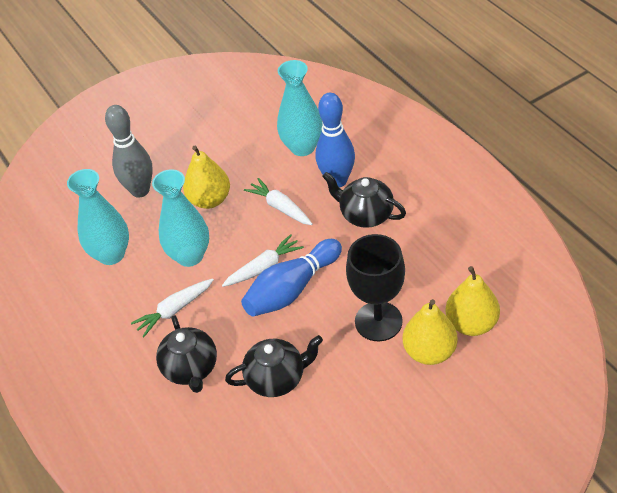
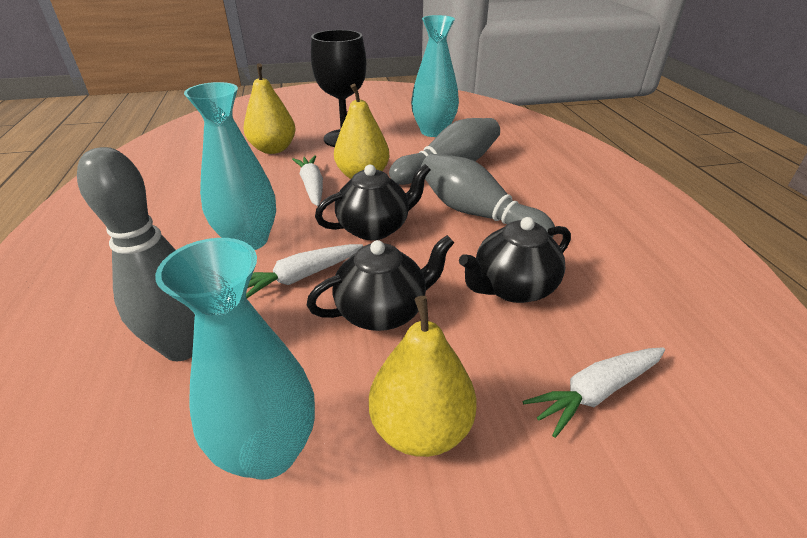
blue bowling pin: 2 -> 0
grey bowling pin: 1 -> 3

